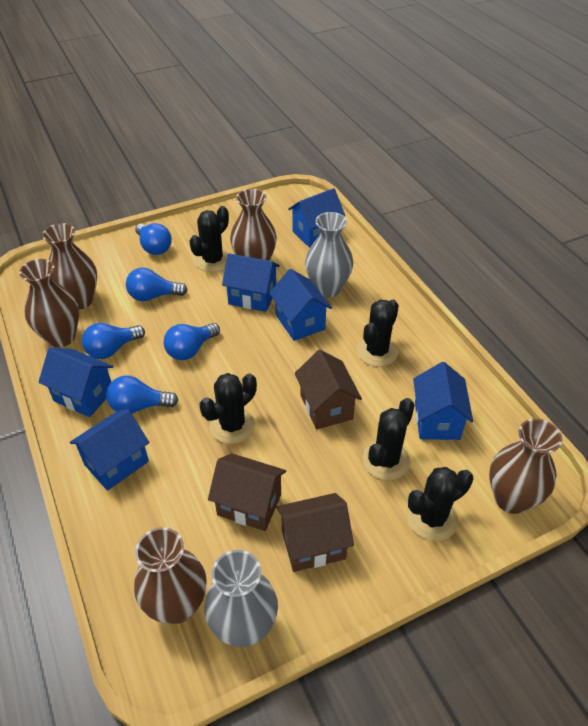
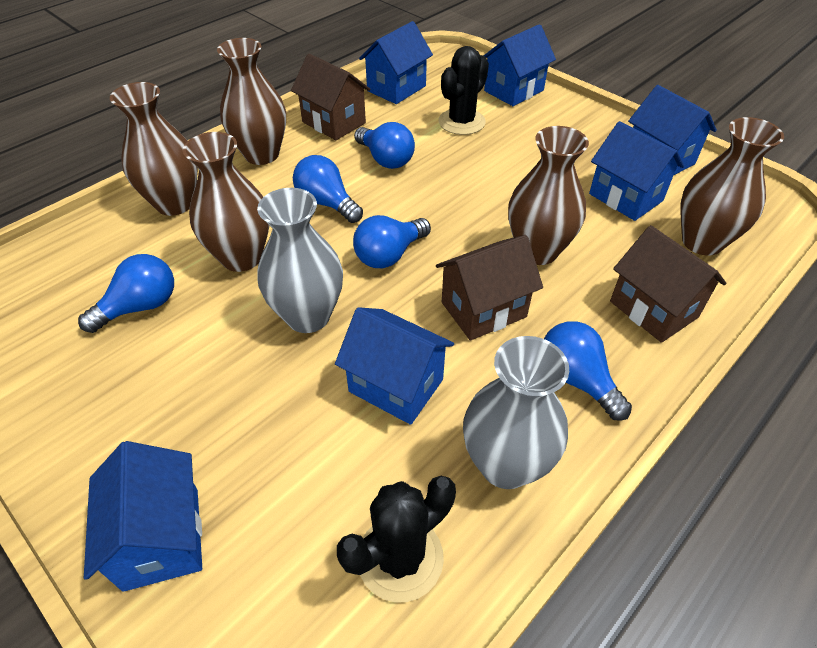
black cactus: 5 -> 2

